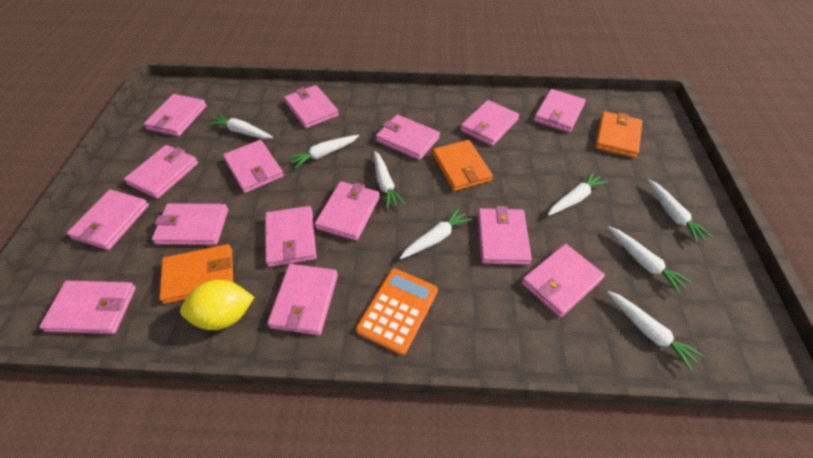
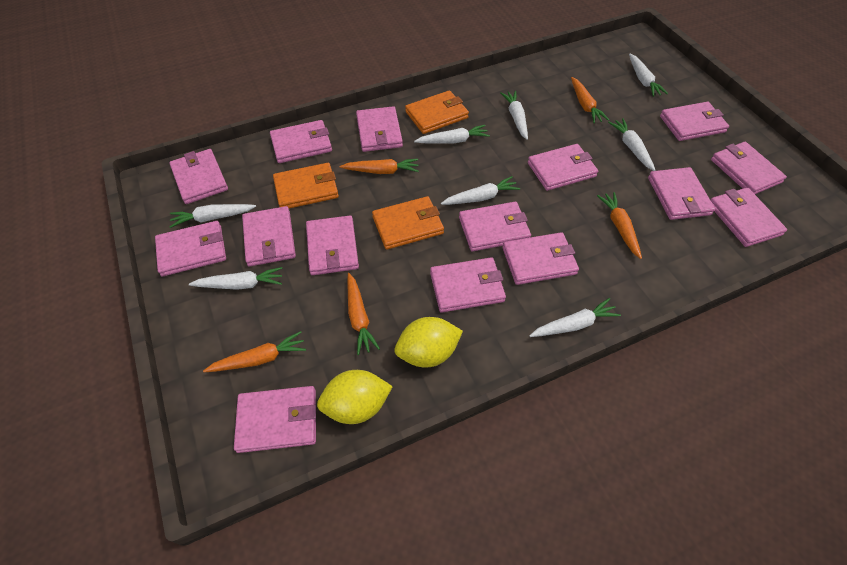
orange calculator: 1 -> 0
orange carrot: 0 -> 5
yellow lemon: 1 -> 2

